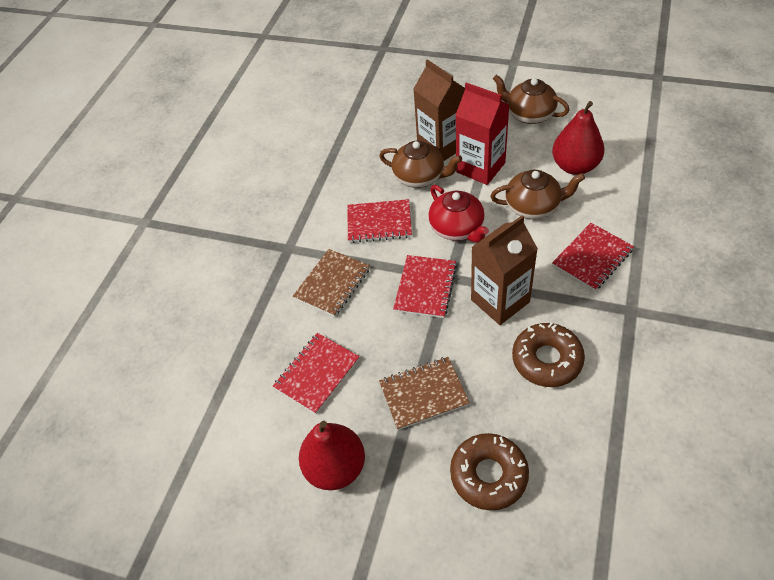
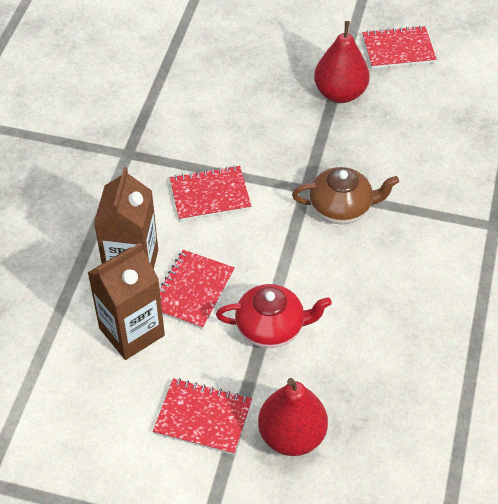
brown donut: 2 -> 0
brown notebook: 2 -> 0
brown teapot: 3 -> 1
red carton: 1 -> 0

